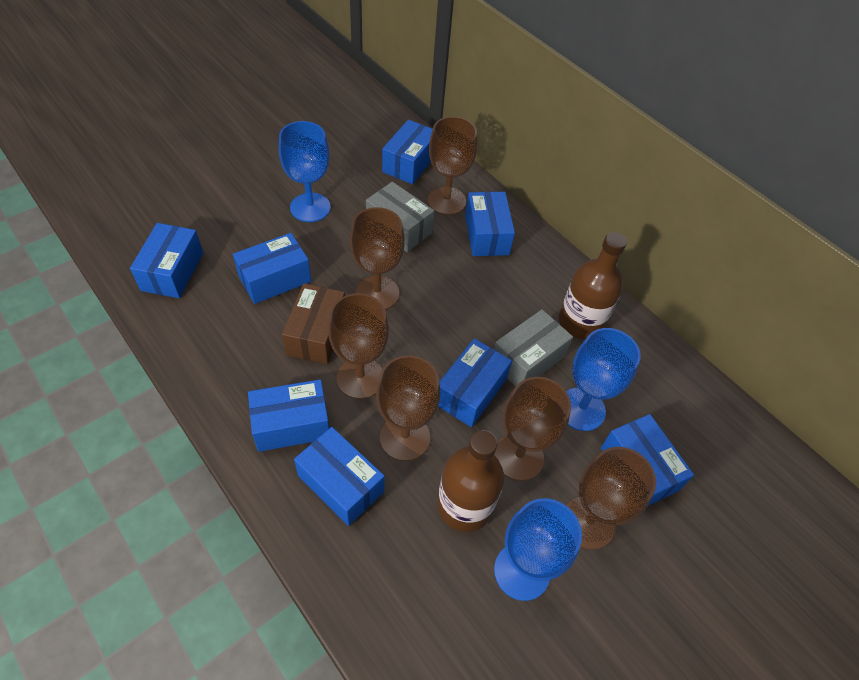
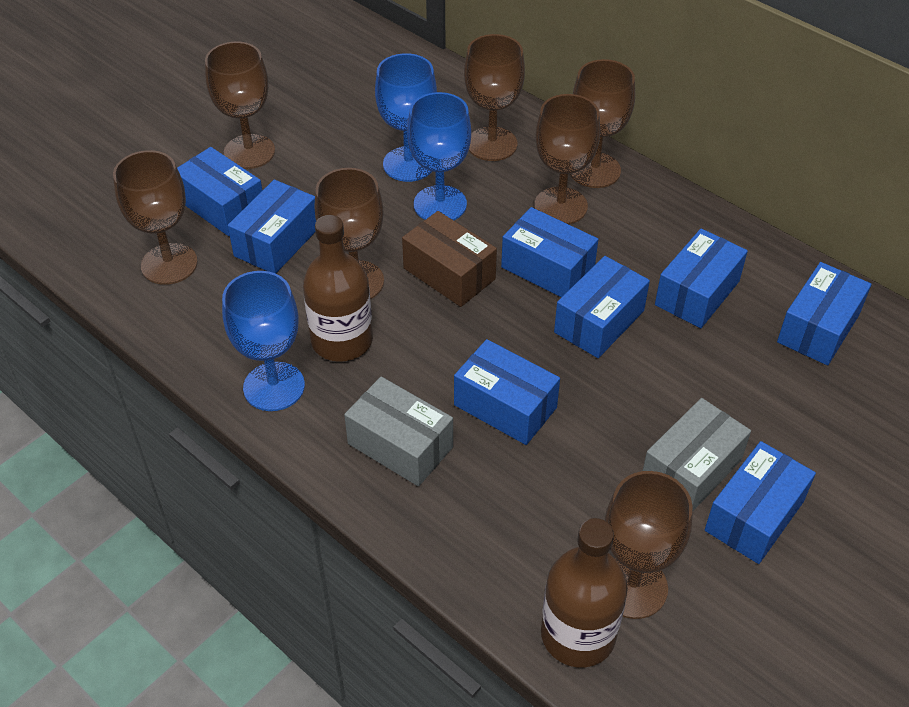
brown goblet: 6 -> 7

